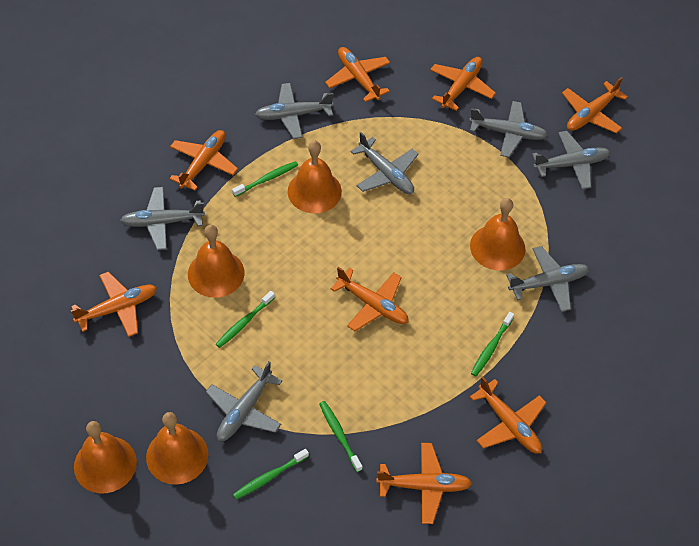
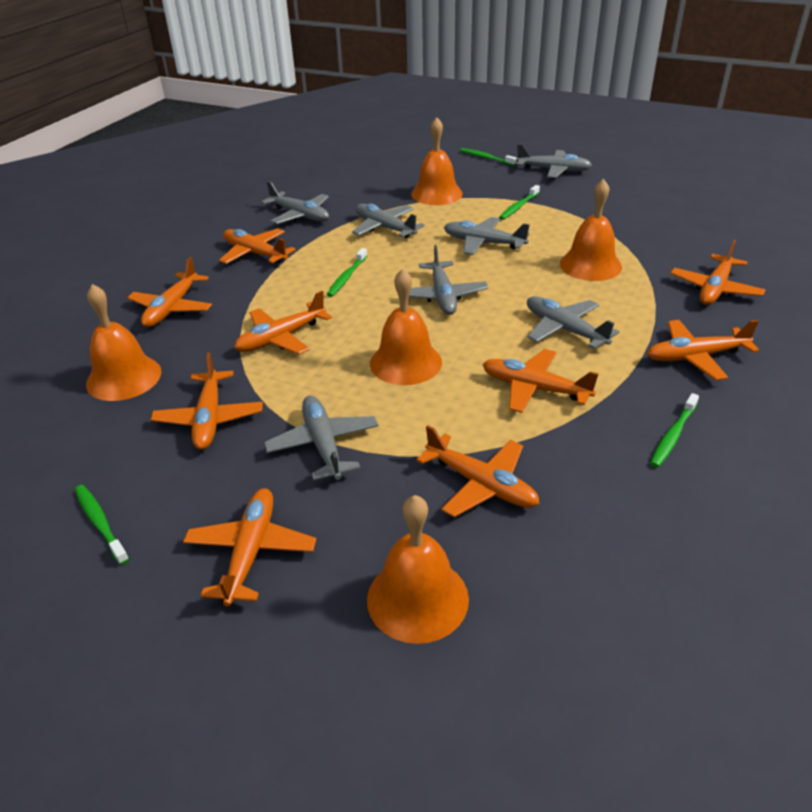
orange plane: 8 -> 9

